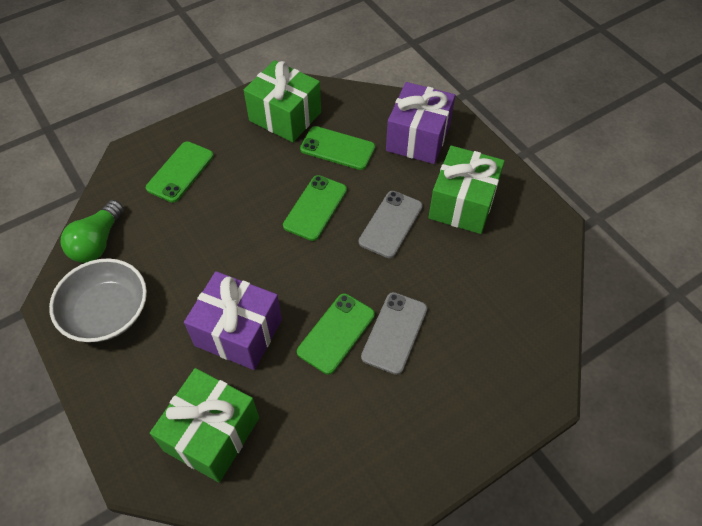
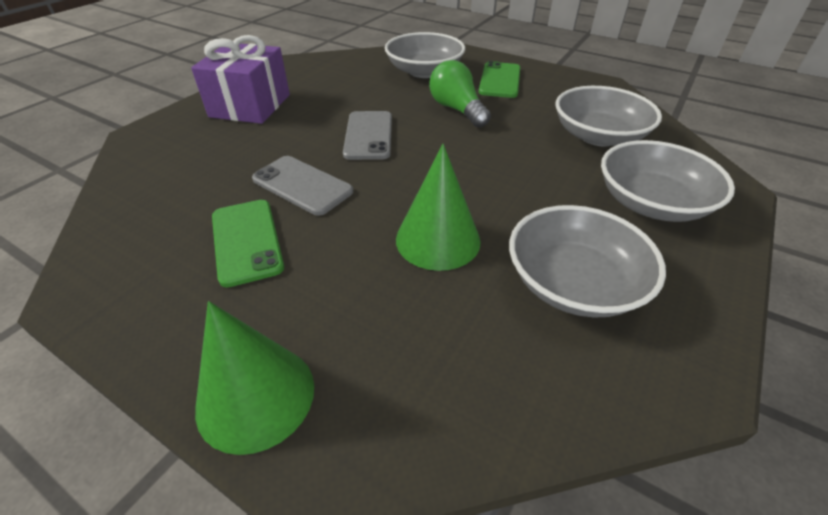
green cone: 0 -> 2
green gift: 3 -> 0
green phone: 4 -> 2
grey bowl: 1 -> 4
purple gift: 2 -> 1

